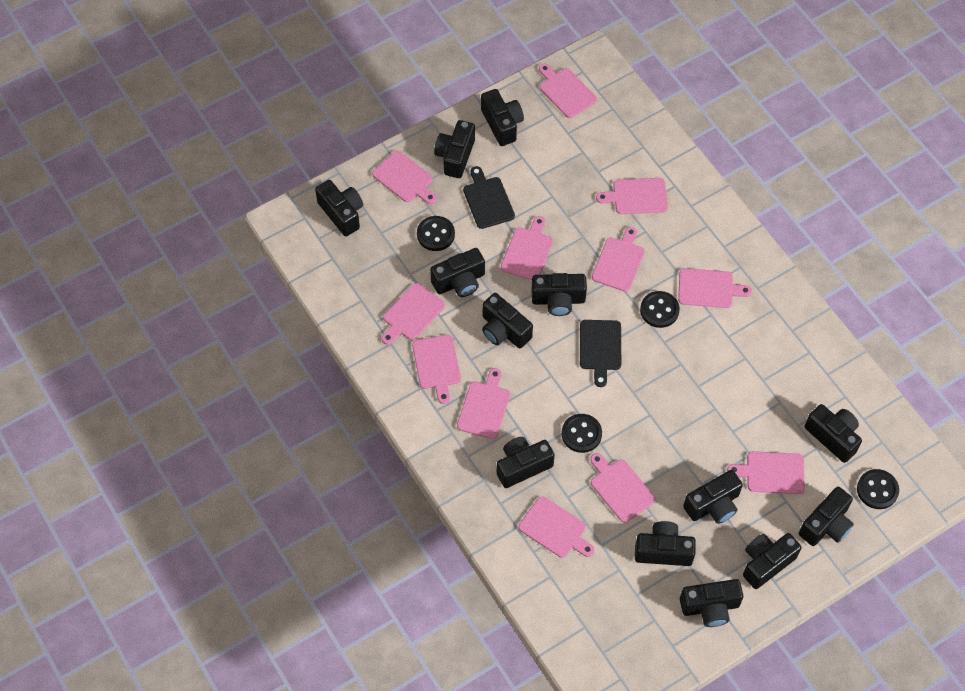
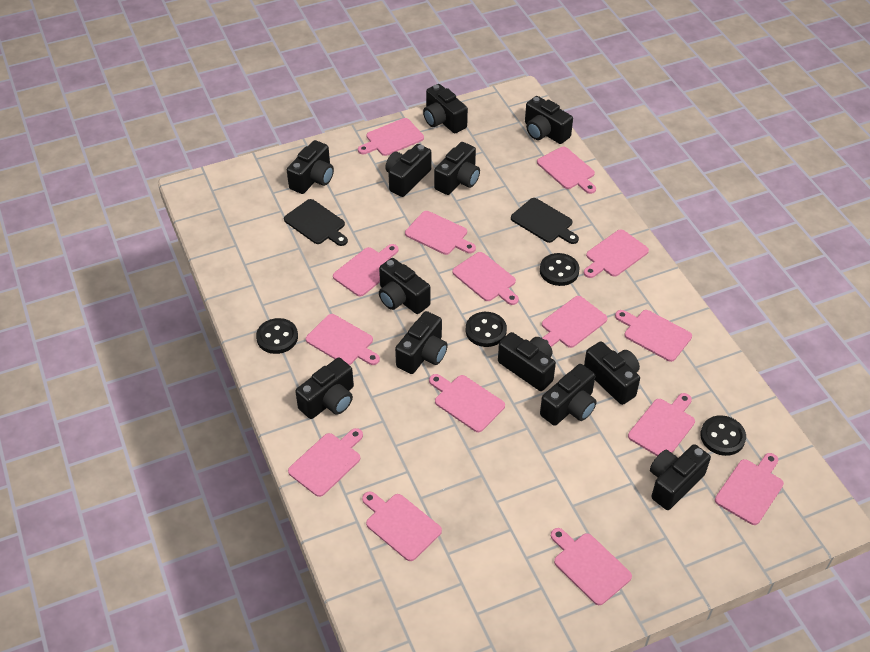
black camera: 13 -> 12
pink cutting board: 12 -> 15

